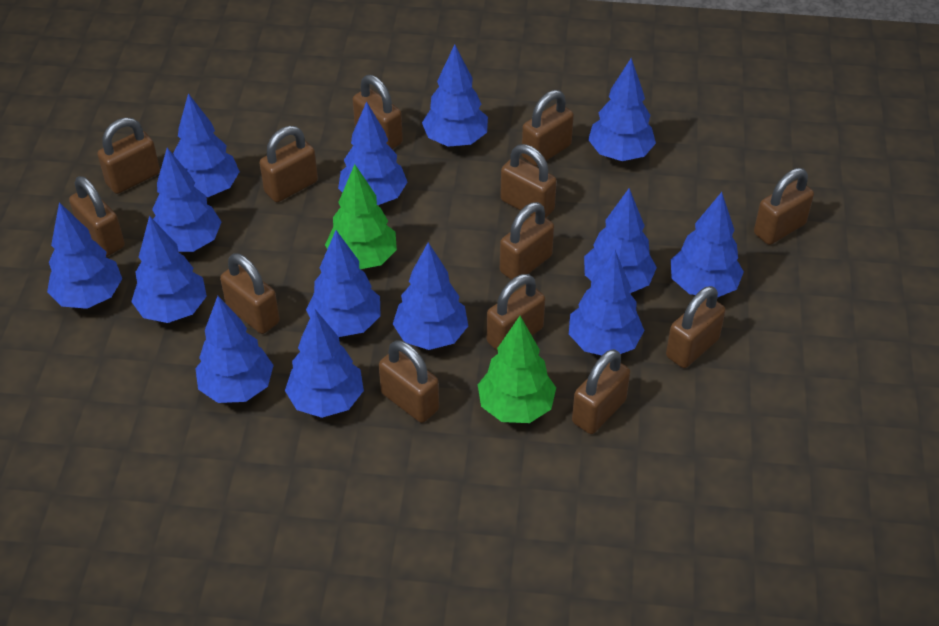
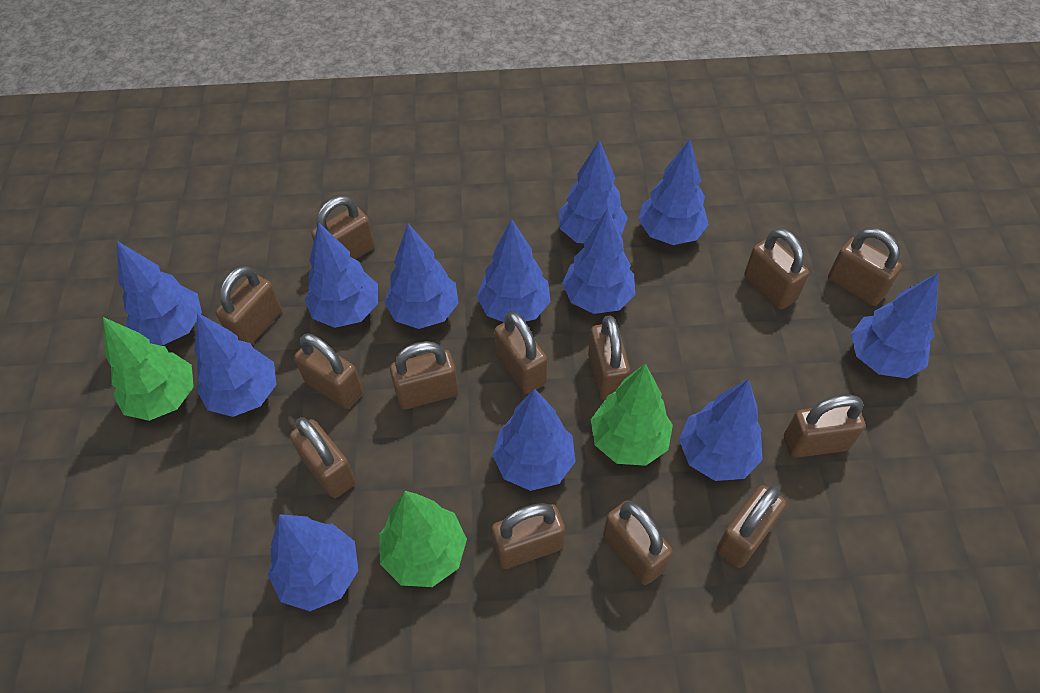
blue tree: 14 -> 12
green tree: 2 -> 3

